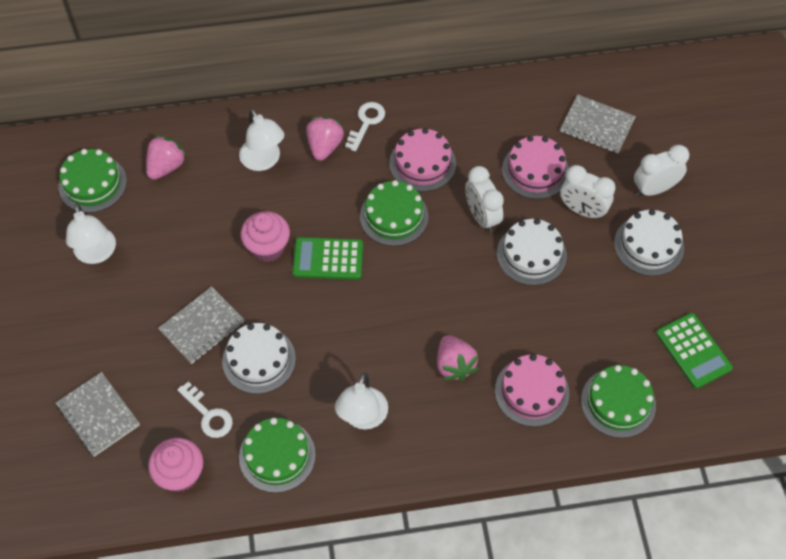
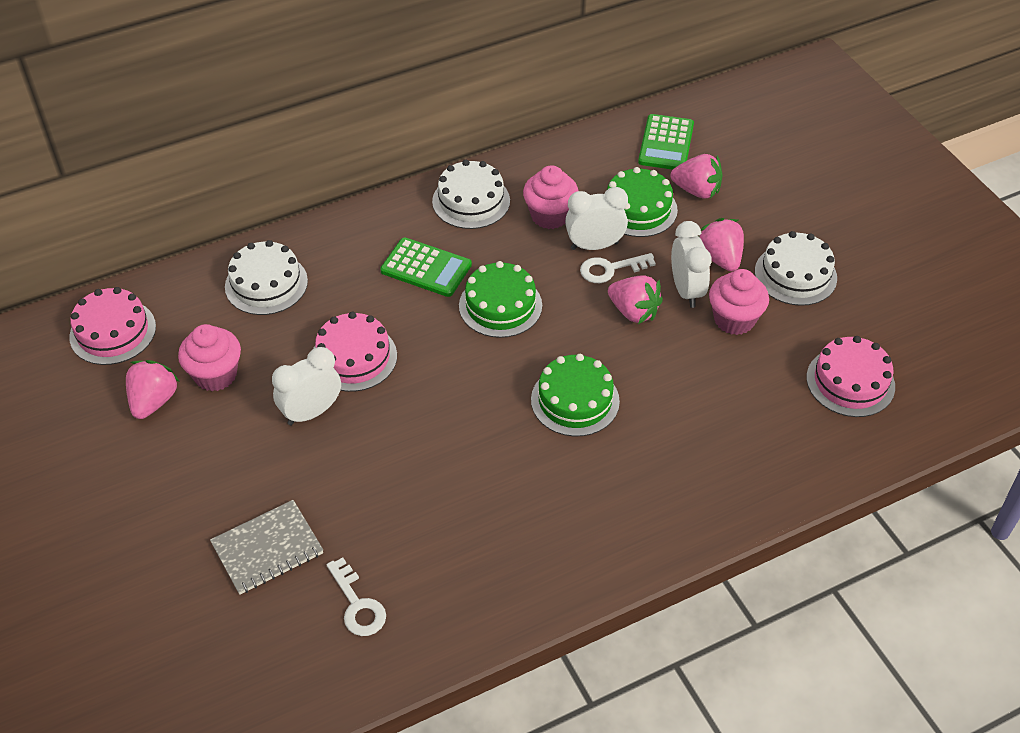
green cake: 4 -> 3
grey notebook: 3 -> 1
pink cupcake: 2 -> 3
pink strawberry: 3 -> 4
white lamp: 3 -> 0

